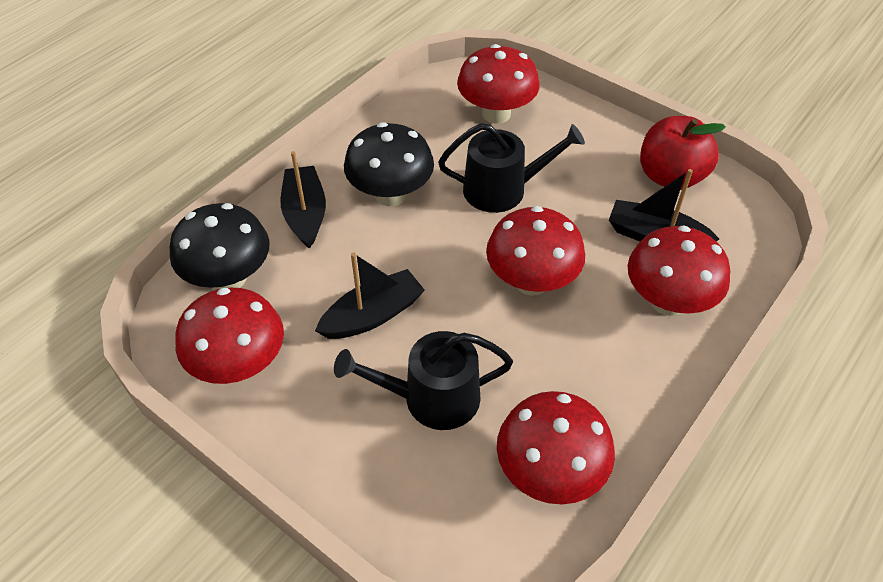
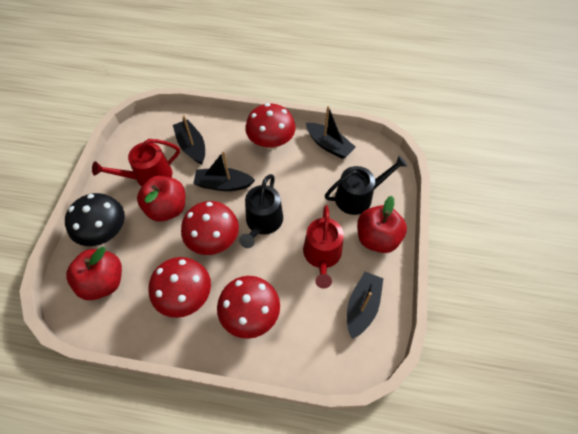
black boat: 3 -> 4
black mushroom: 2 -> 1
red apple: 1 -> 3
red mushroom: 5 -> 4
red watering can: 0 -> 2

